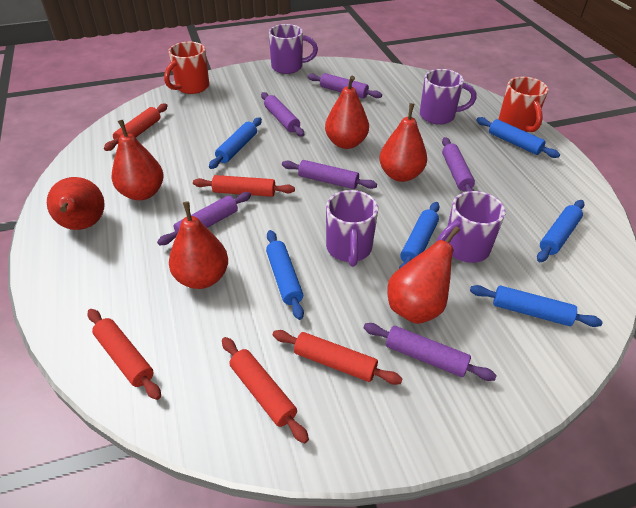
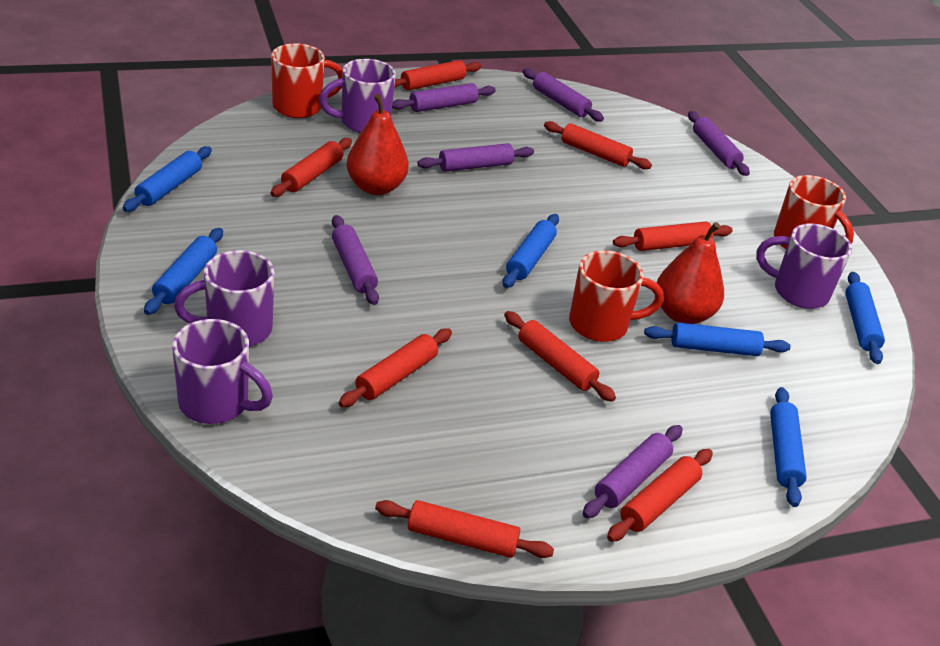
red mug: 2 -> 3
red pear: 6 -> 2
red rolling pin: 5 -> 8

